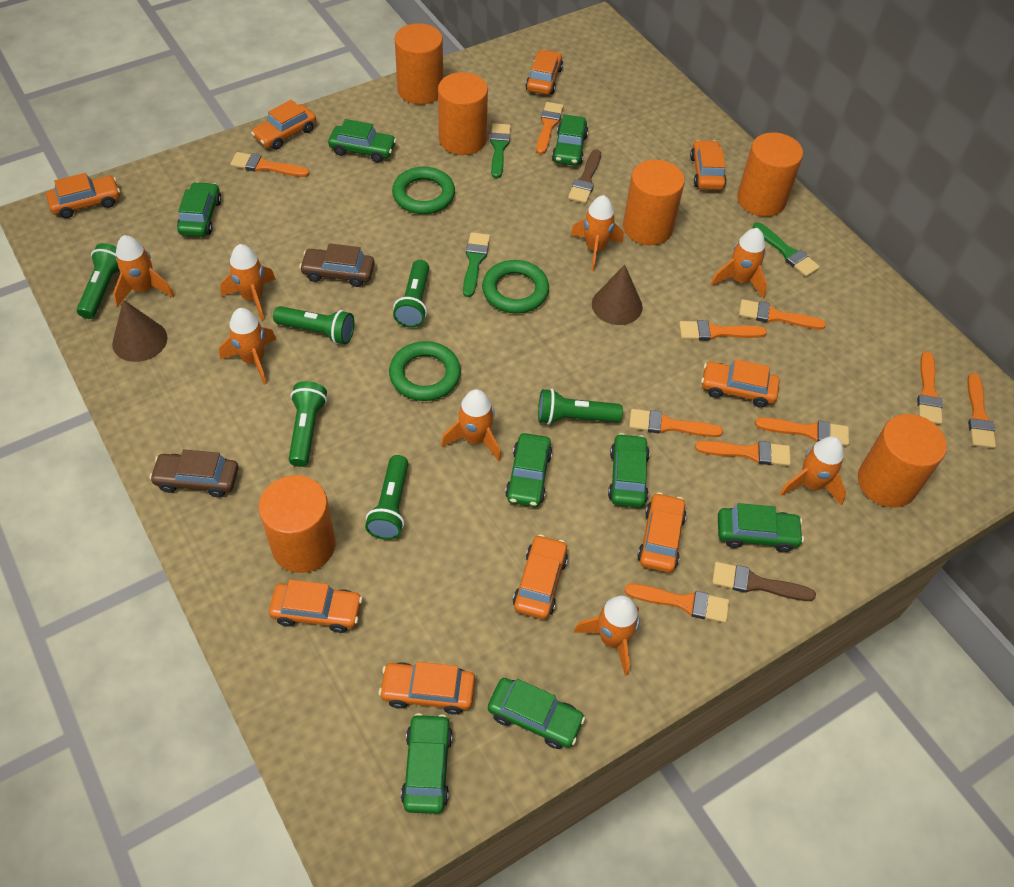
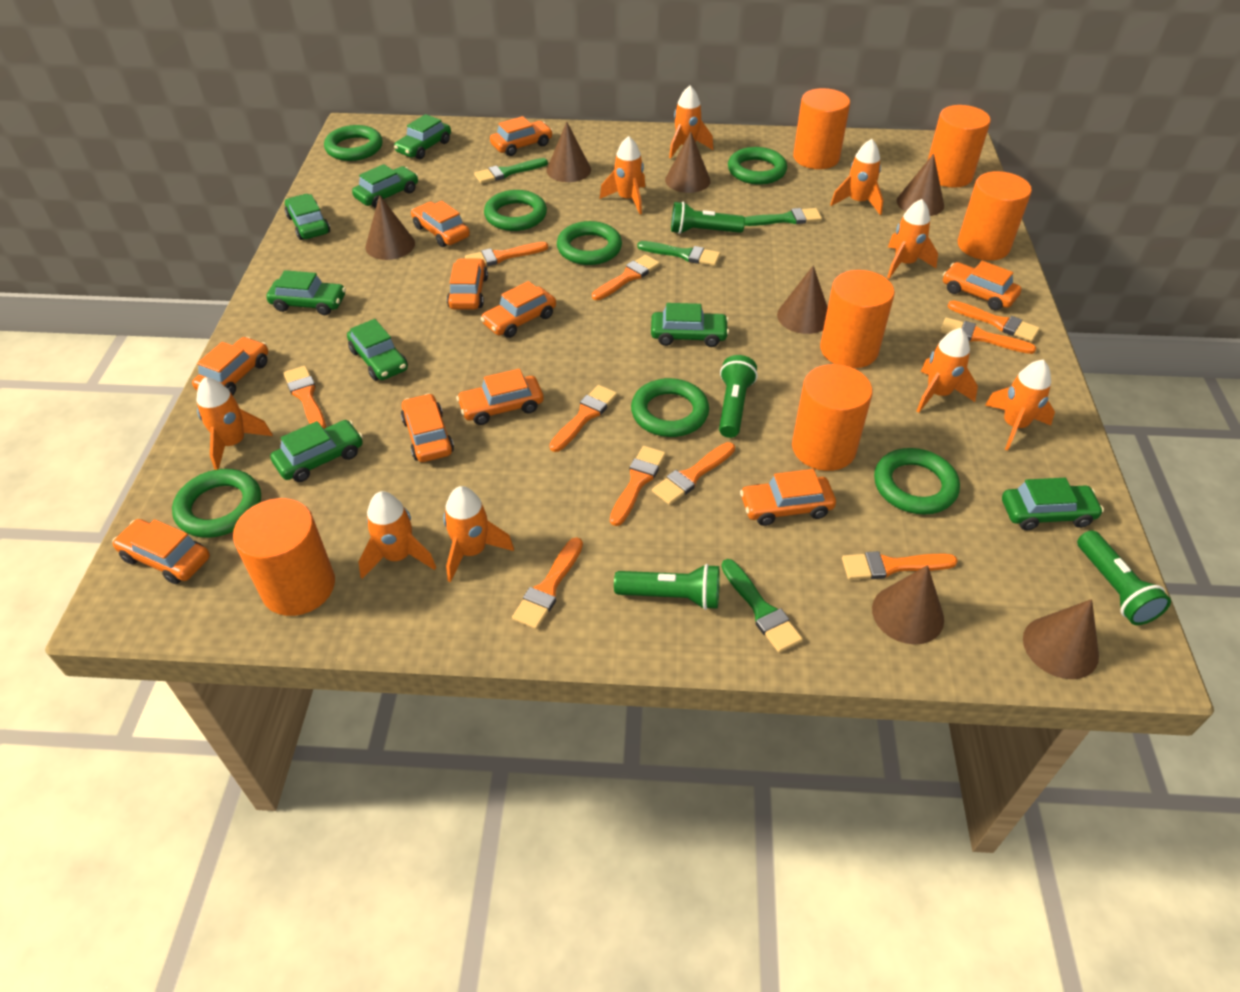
brown brush: 2 -> 0
brown car: 2 -> 0
brown cone: 2 -> 7
green brush: 3 -> 4
green flashlight: 6 -> 4
green ring: 3 -> 7
orange car: 9 -> 10
orange rocket: 8 -> 9

